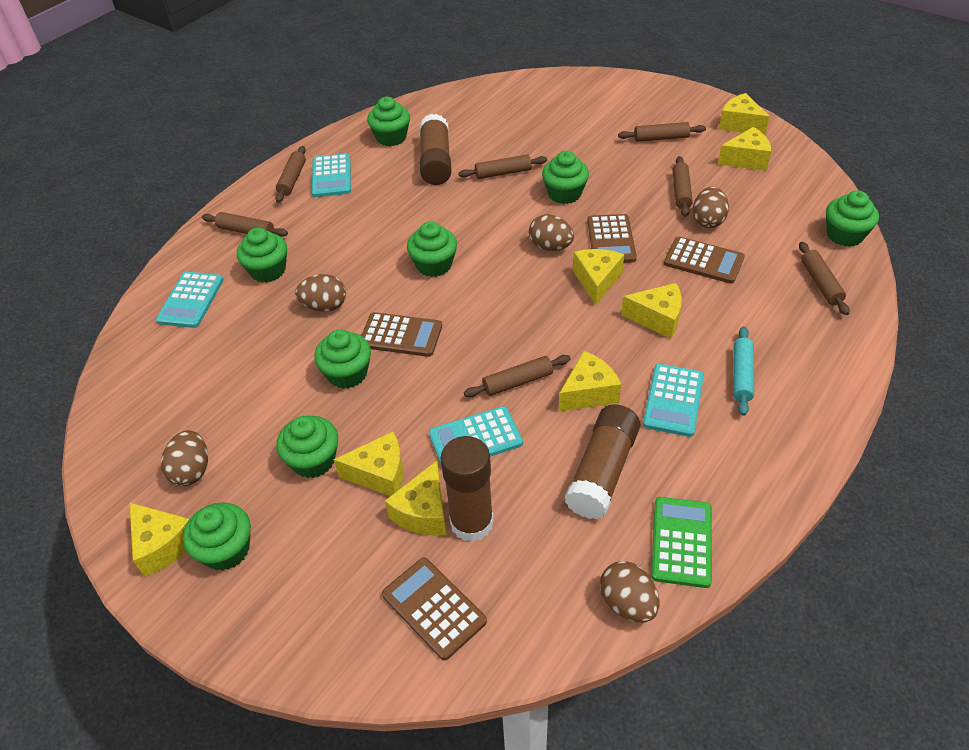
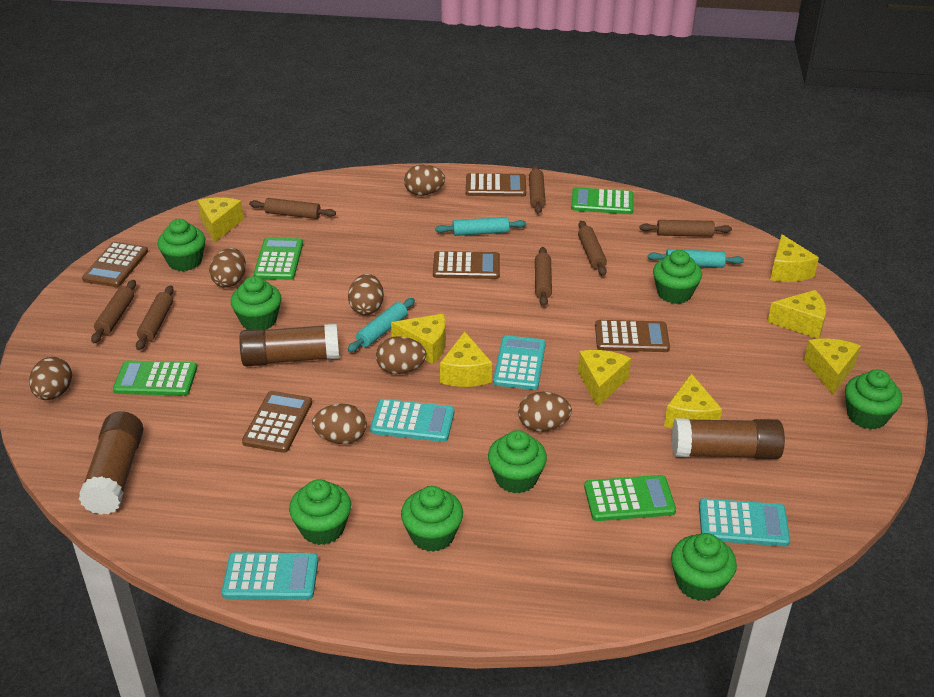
brown calculator: 4 -> 5
brown egg: 5 -> 7
green calculator: 1 -> 4
turquoise rolling pin: 1 -> 3

